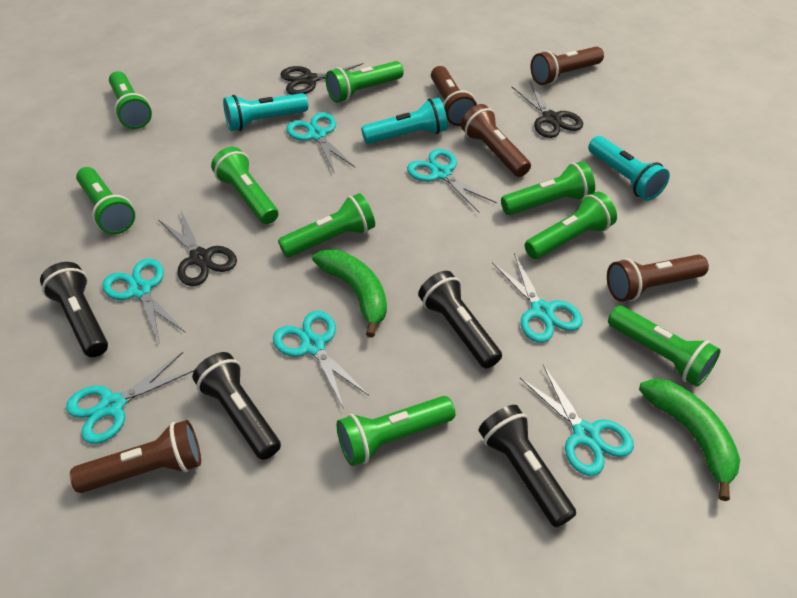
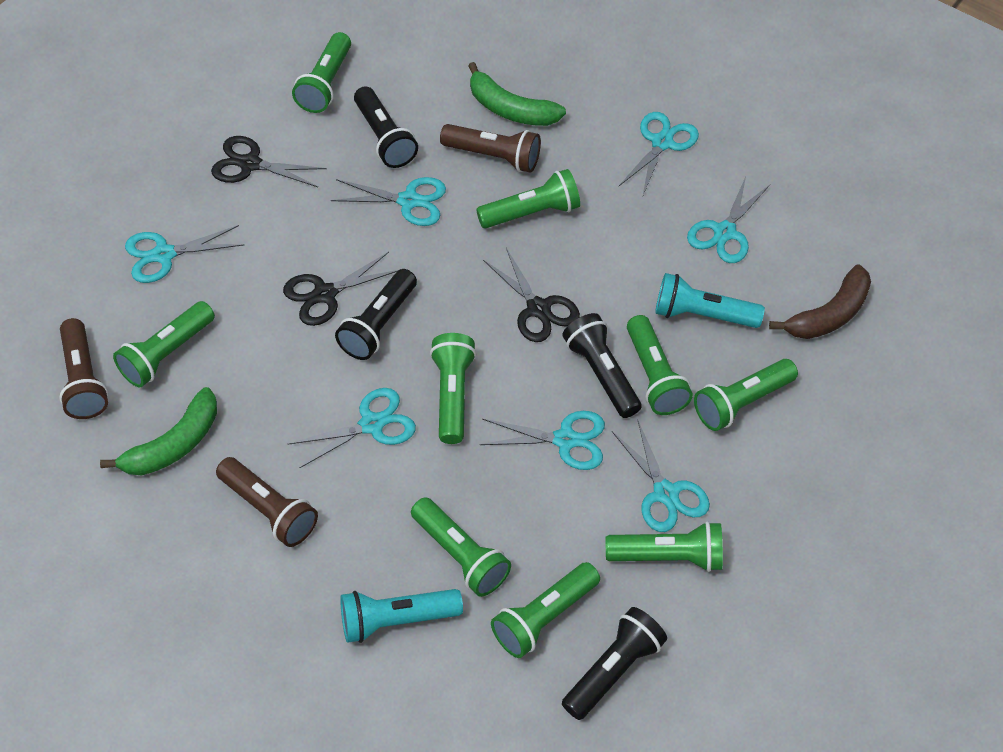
brown banana: 0 -> 1
brown flashlight: 5 -> 3
turquoise flashlight: 3 -> 2

